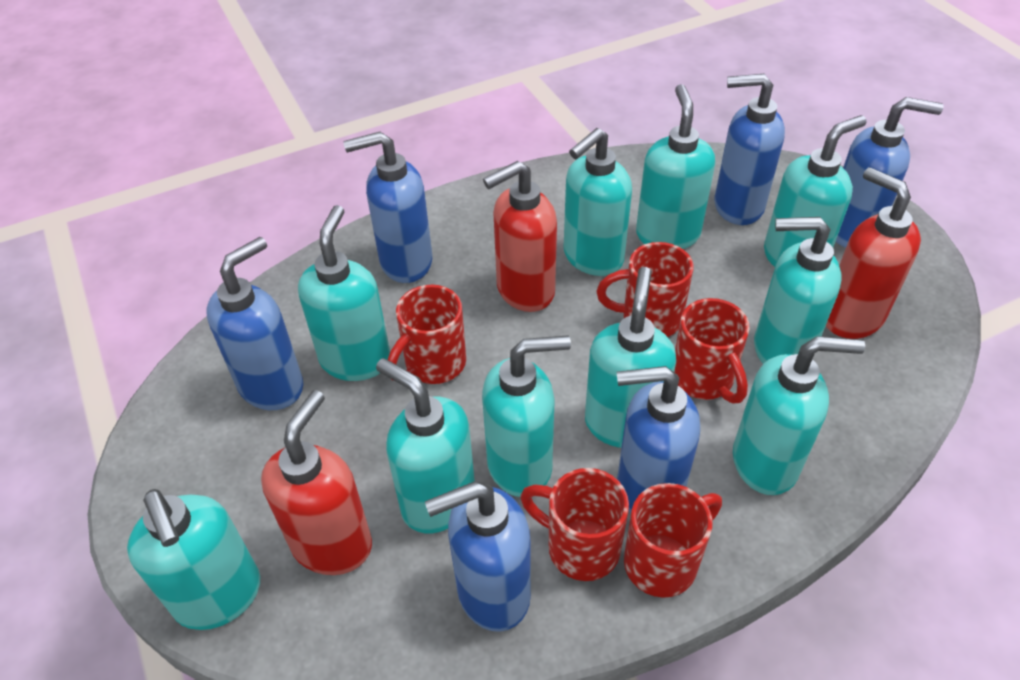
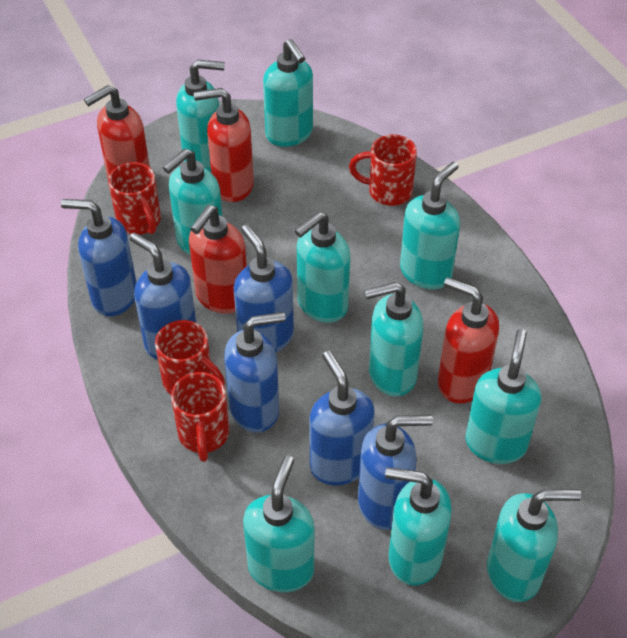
red mug: 5 -> 4
red soap dispenser: 3 -> 4

